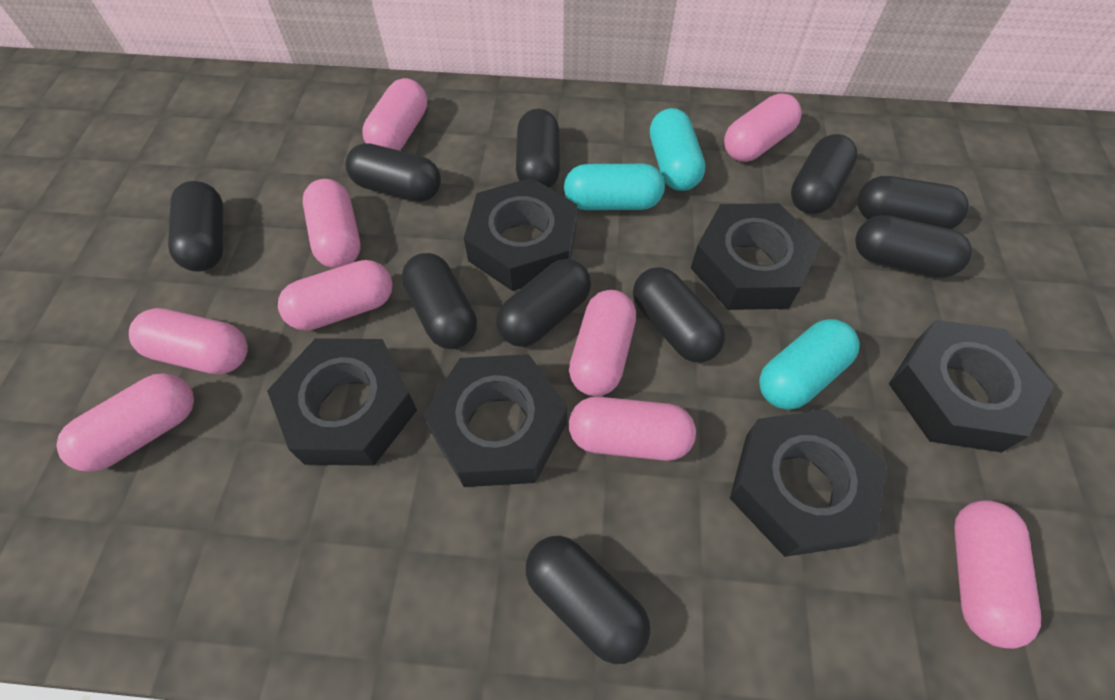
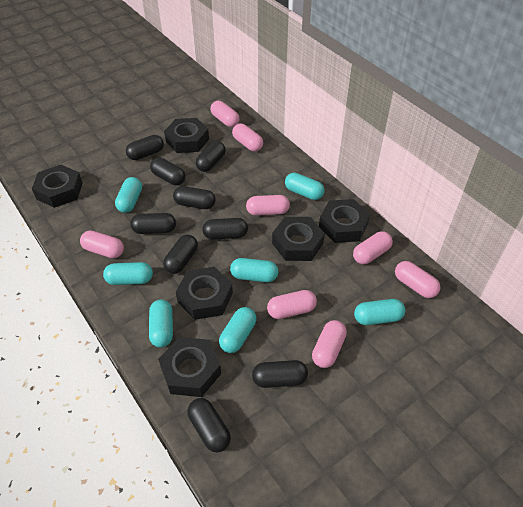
black capsule: 10 -> 9
pink capsule: 9 -> 8
turquoise capsule: 3 -> 7

